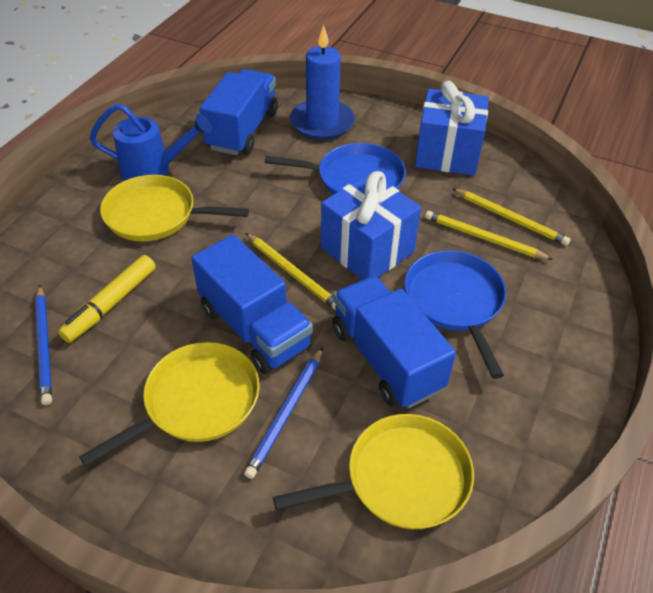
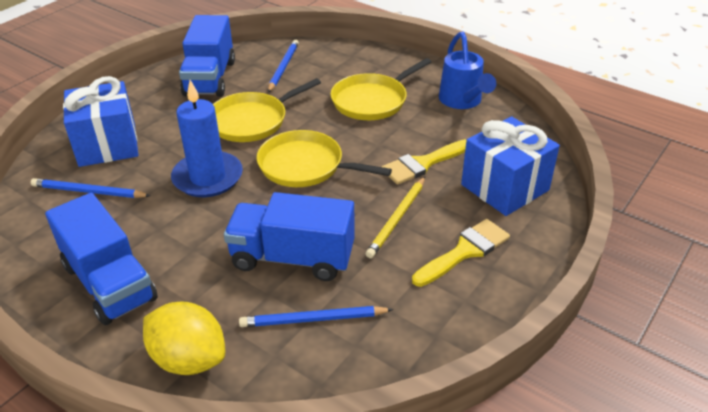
blue pan: 2 -> 0
blue pencil: 2 -> 3
yellow brush: 0 -> 2
yellow lemon: 0 -> 1
yellow marker: 1 -> 0
yellow pencil: 3 -> 1

